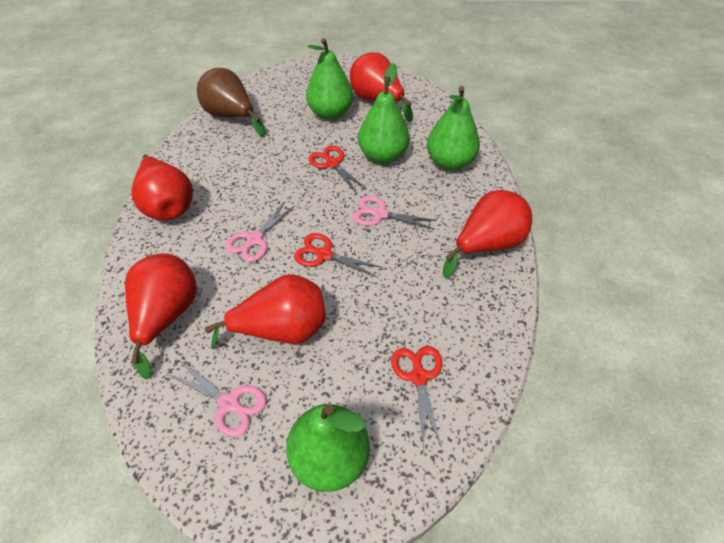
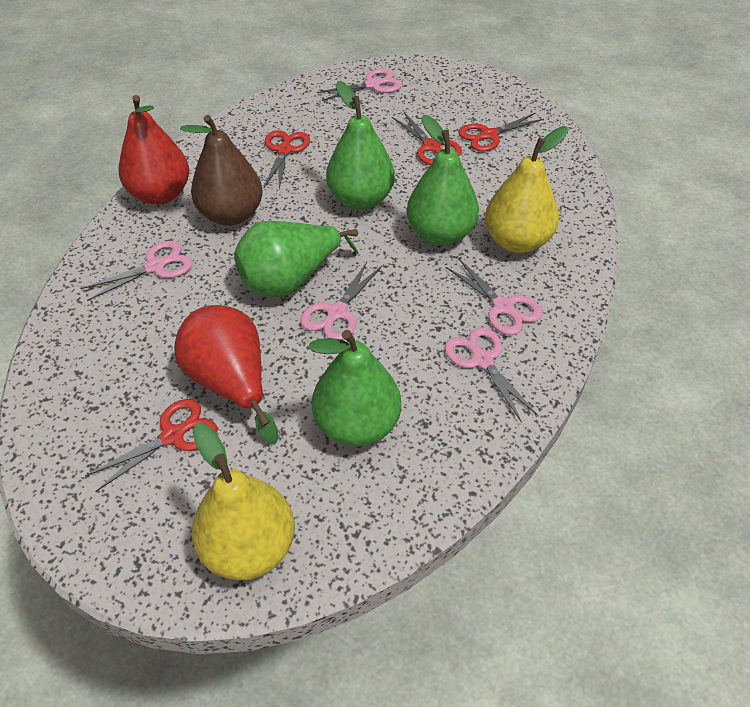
pink scissors: 3 -> 5
red pear: 5 -> 2
red scissors: 3 -> 4
yellow pear: 0 -> 2

